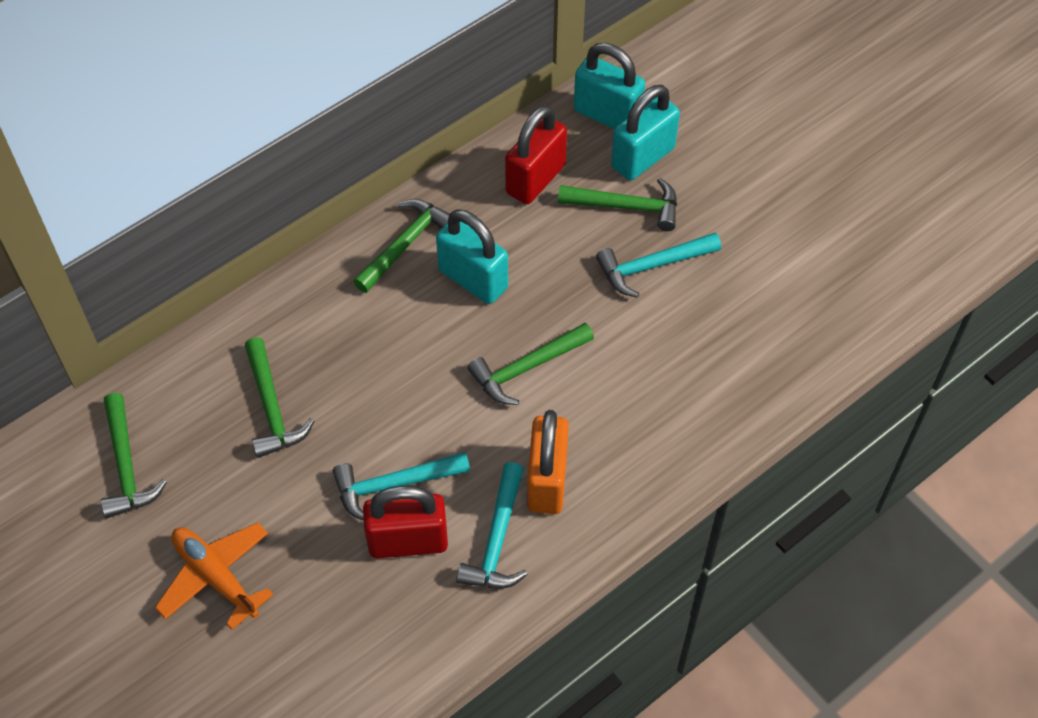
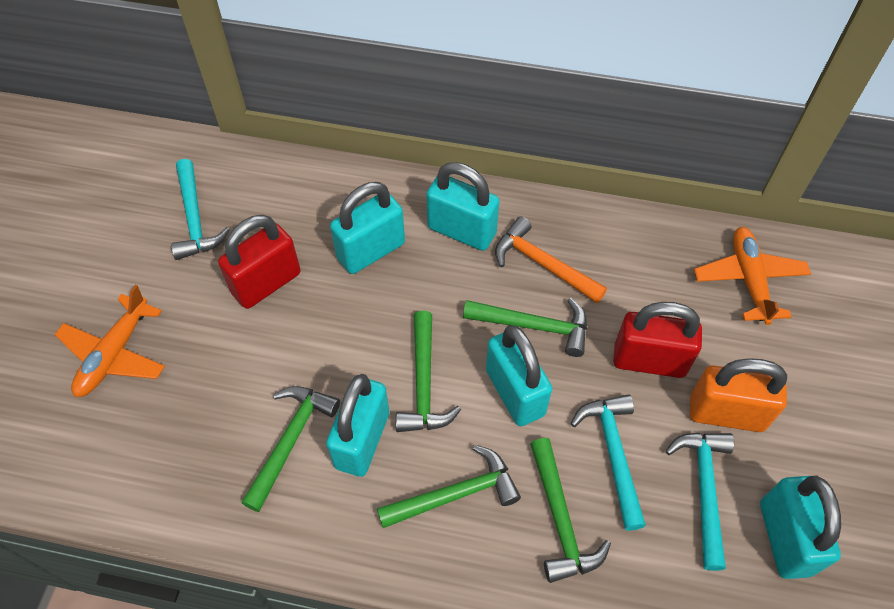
orange hammer: 0 -> 1
orange plane: 1 -> 2
turquoise padlock: 3 -> 5

